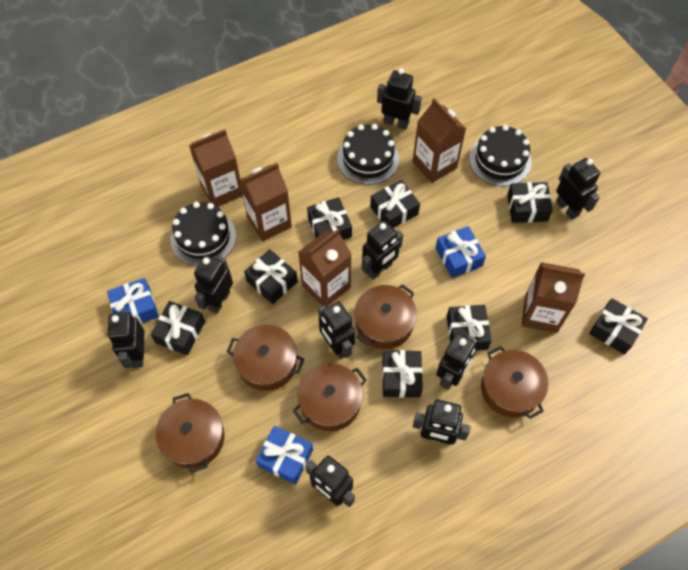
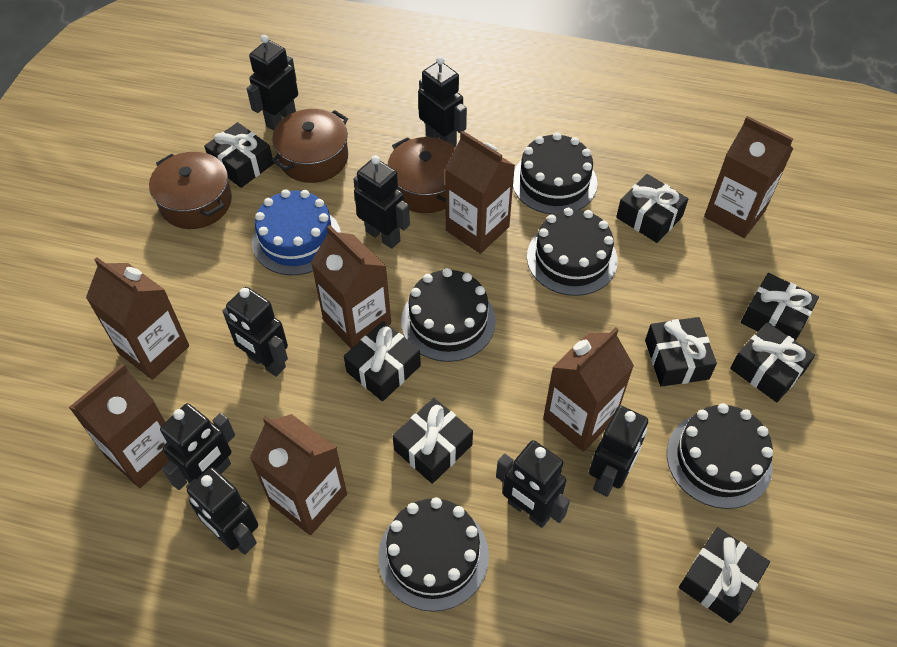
black cake: 3 -> 5
black robot: 9 -> 8
blue cake: 0 -> 1
blue gift: 3 -> 0
brown carton: 5 -> 7
brown pot: 5 -> 3

